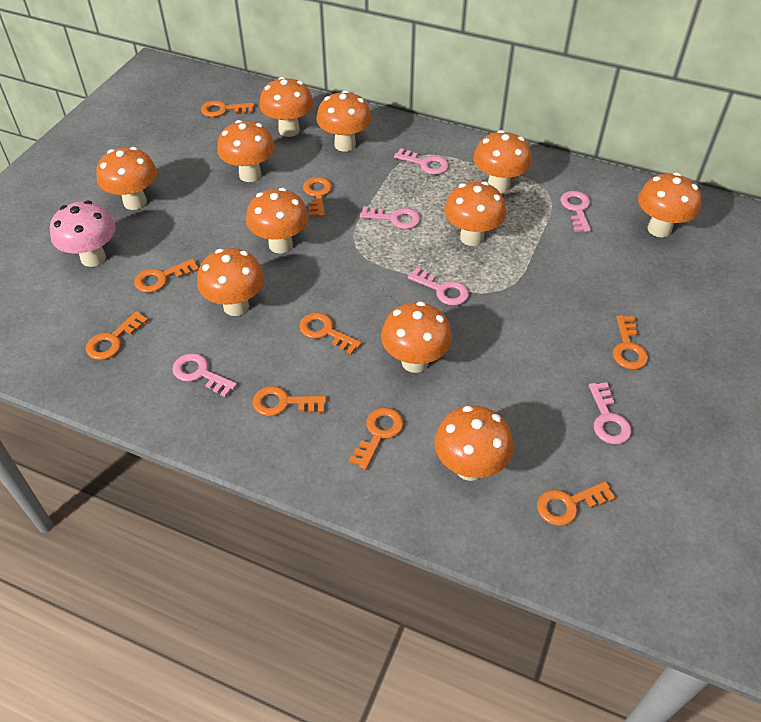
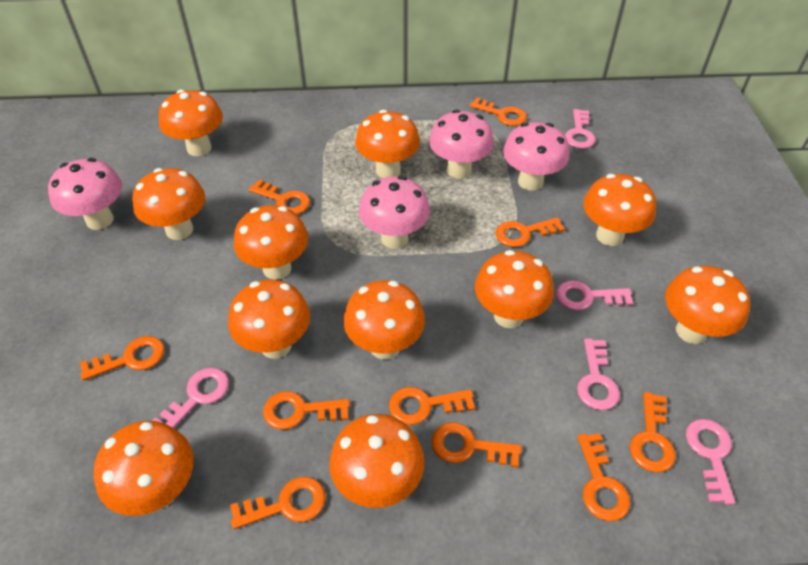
orange key: 9 -> 10
pink key: 6 -> 5
pink mushroom: 1 -> 4

